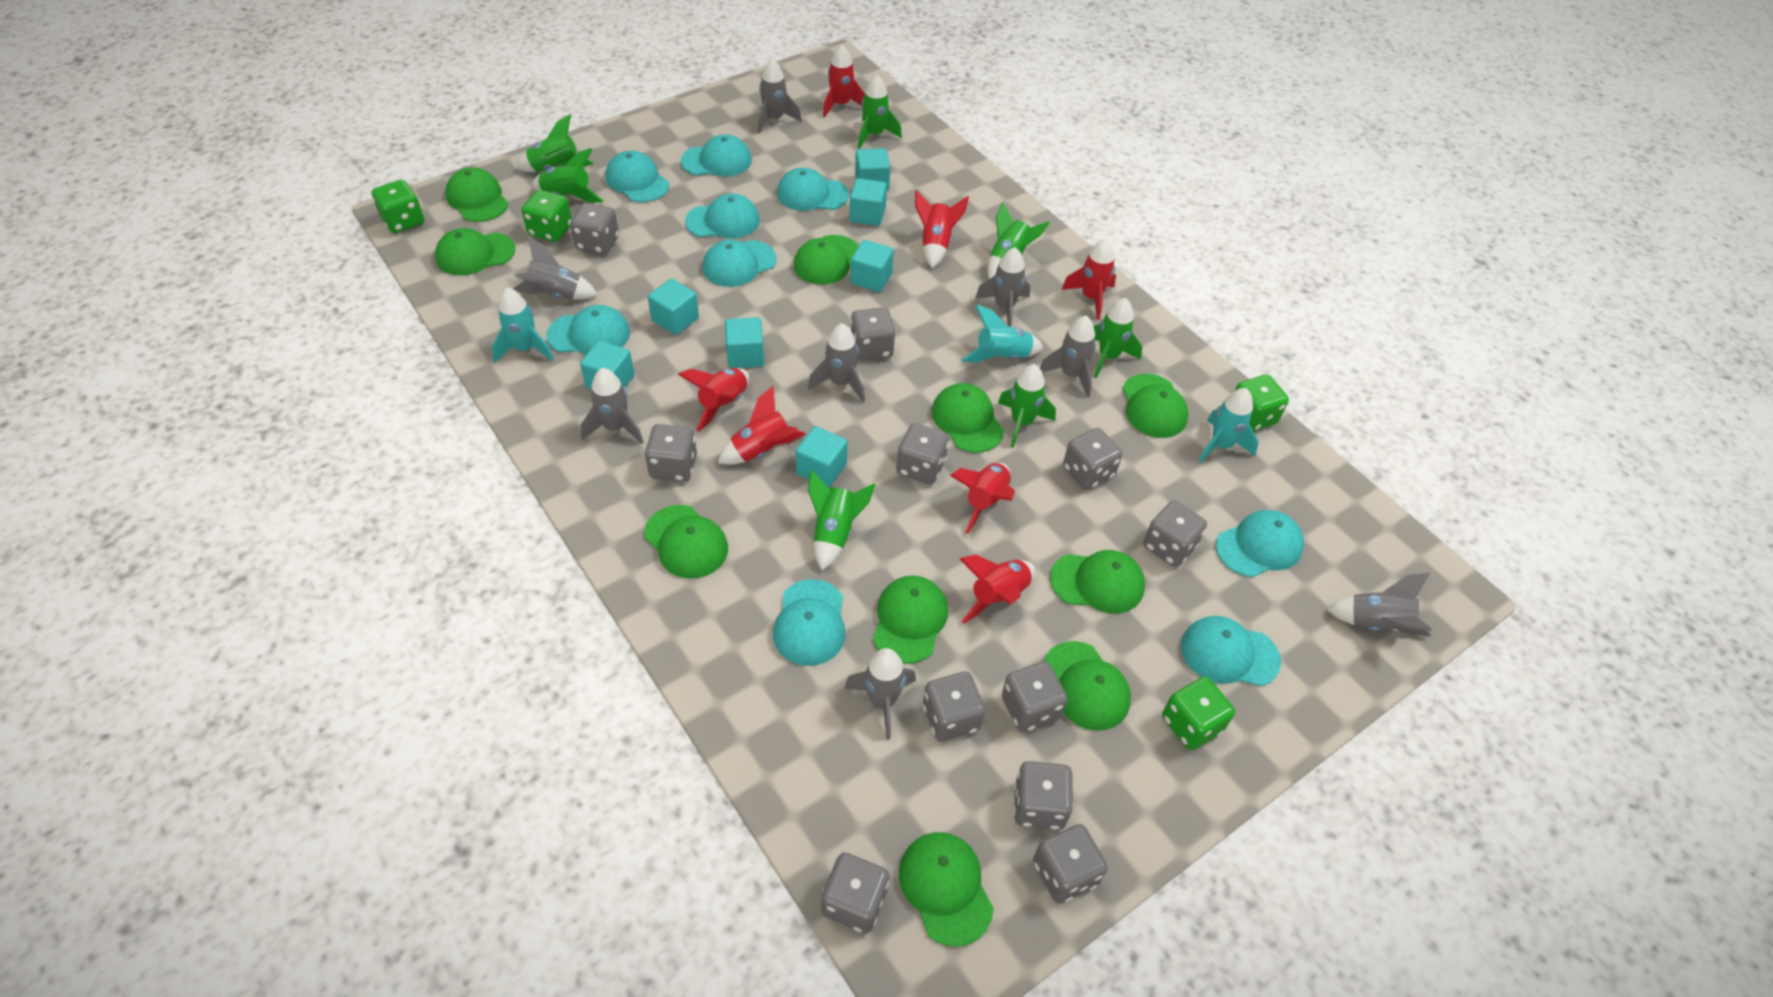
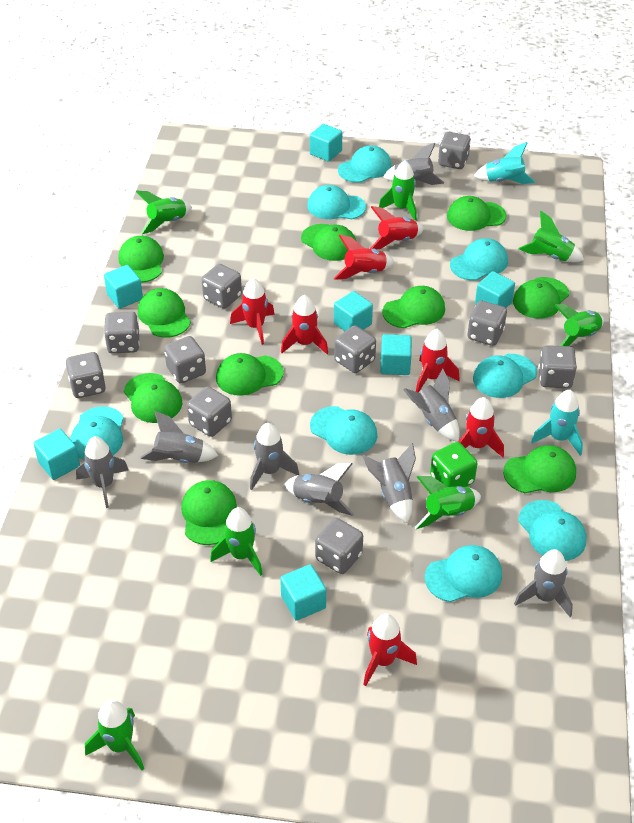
green dice: 4 -> 1
grey dice: 11 -> 10
turquoise cap: 9 -> 8
turquoise rocket: 3 -> 2

